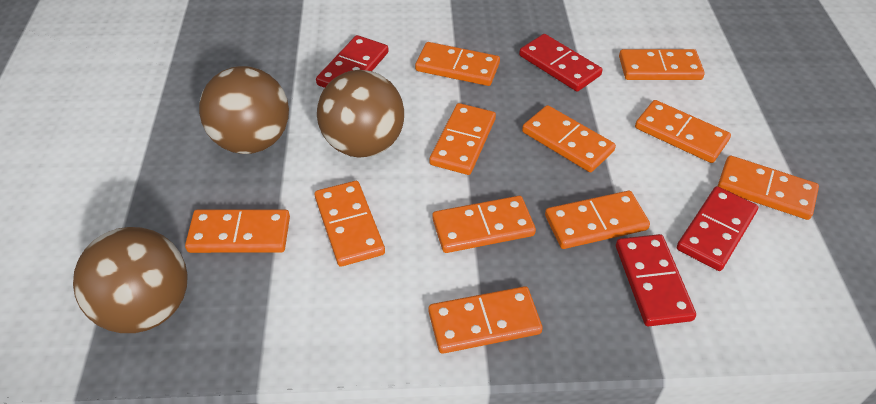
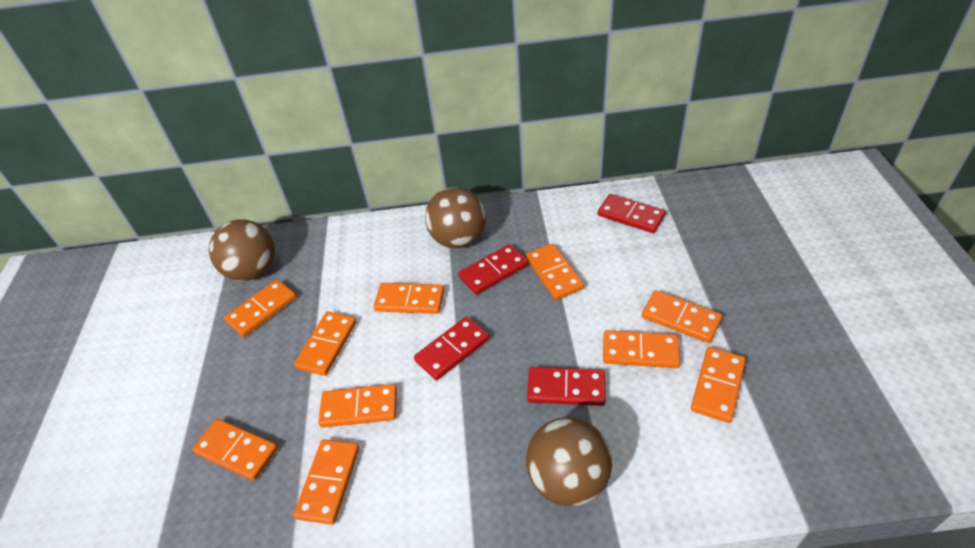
orange domino: 11 -> 10

